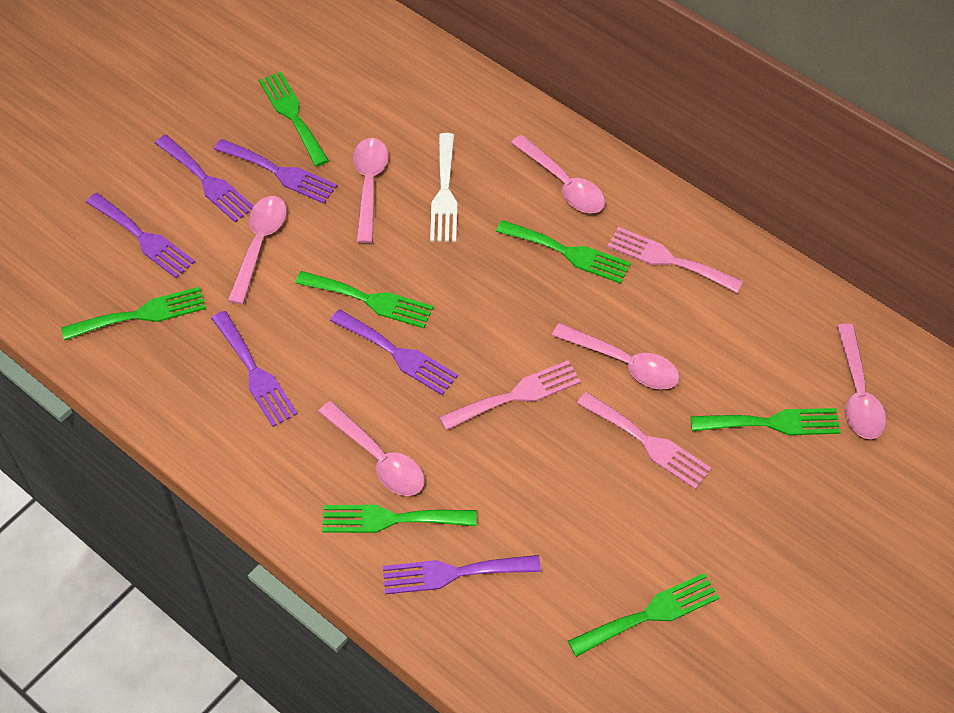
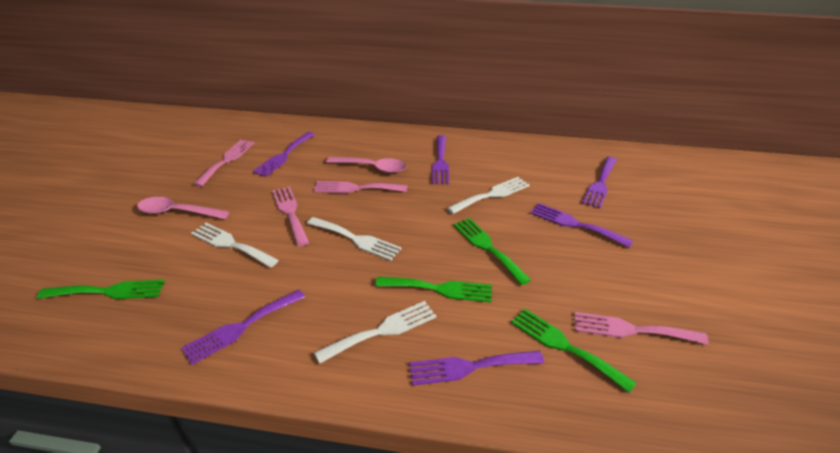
green fork: 7 -> 4
pink fork: 3 -> 4
pink spoon: 6 -> 2
white fork: 1 -> 4

